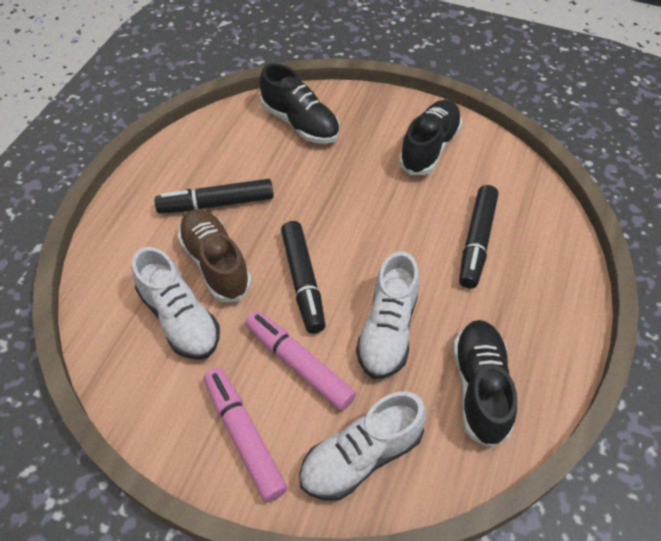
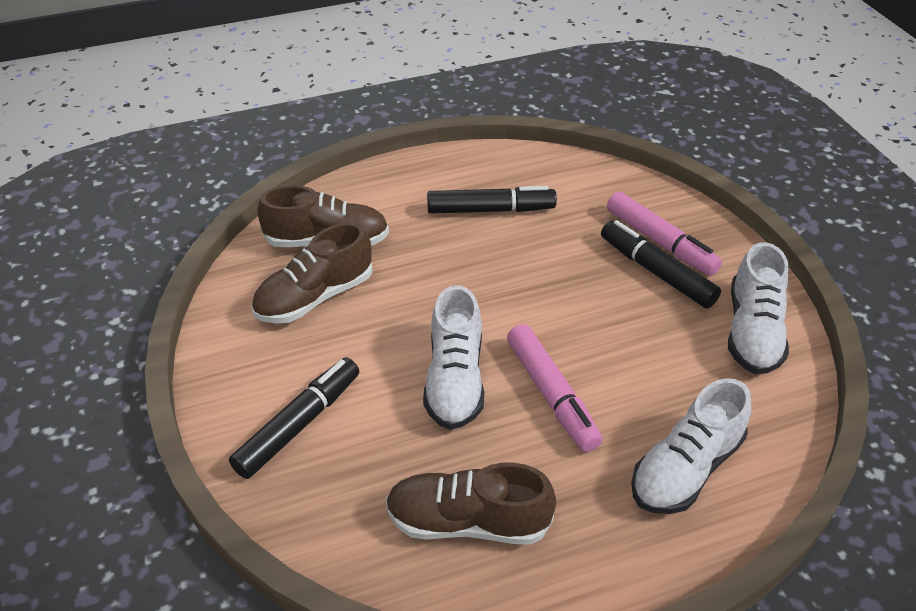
black shoe: 3 -> 0
brown shoe: 1 -> 3

